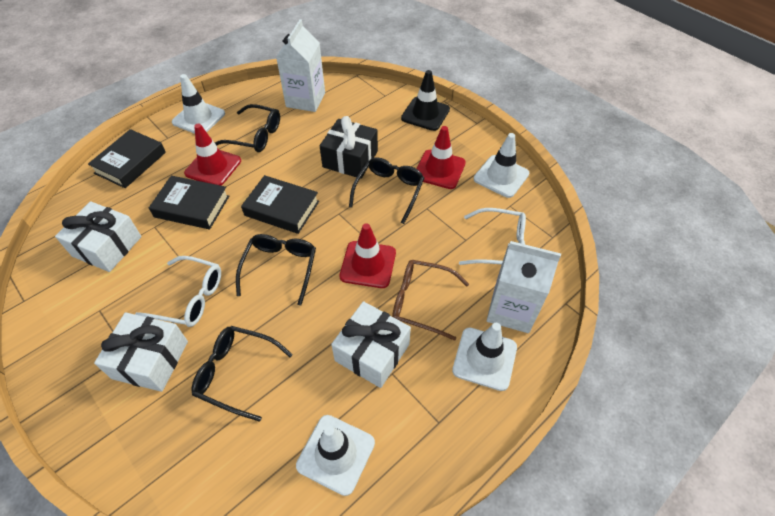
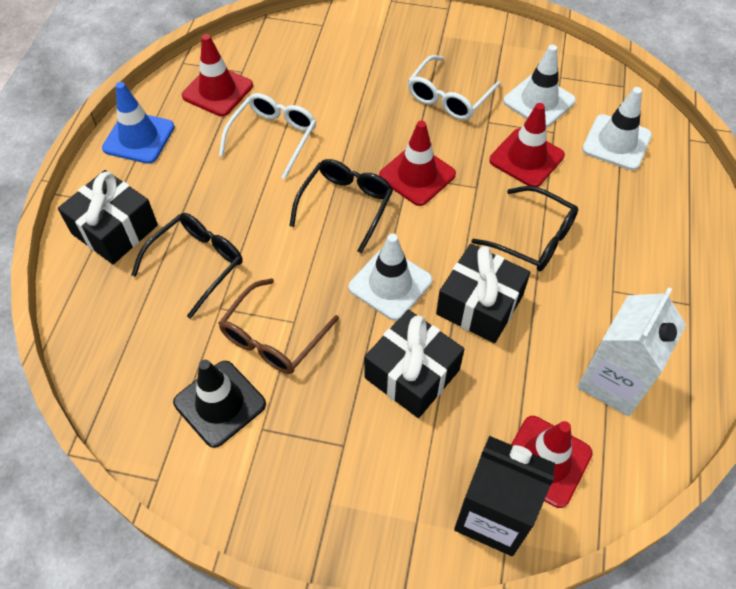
black book: 3 -> 0
black carton: 0 -> 1
black gift: 1 -> 3
black glasses: 4 -> 3
blue traffic cone: 0 -> 1
red traffic cone: 3 -> 4
white carton: 2 -> 1
white gift: 3 -> 0
white traffic cone: 4 -> 3

